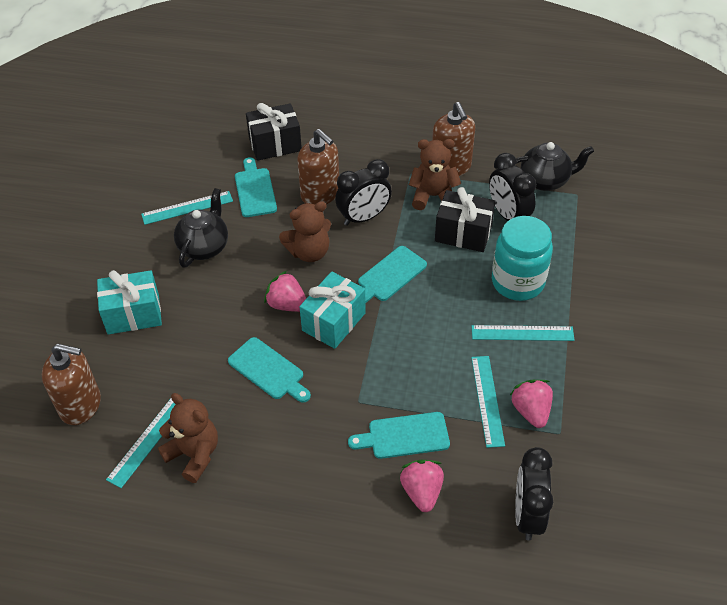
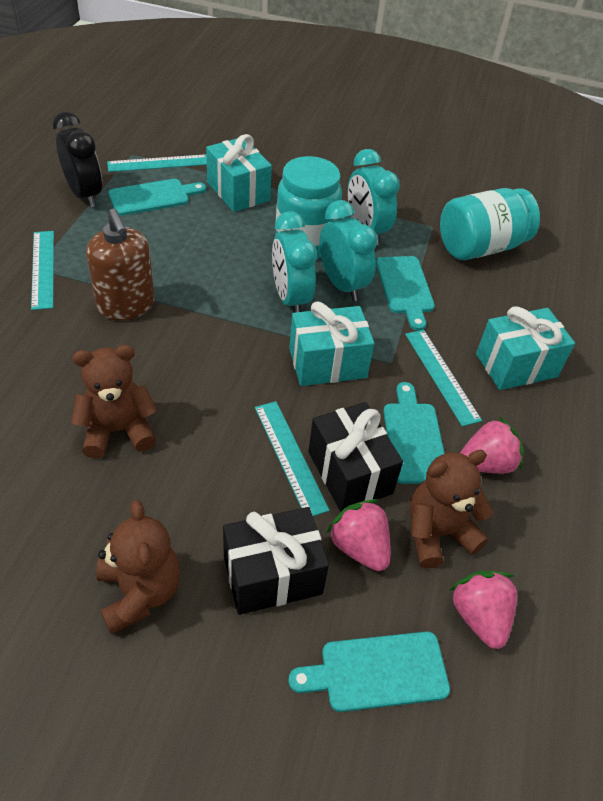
black clock: 3 -> 1
black teapot: 2 -> 0
brown soap dispenser: 3 -> 1
turquoise clock: 0 -> 3
turquoise gift: 2 -> 3
turquoise jar: 1 -> 2

